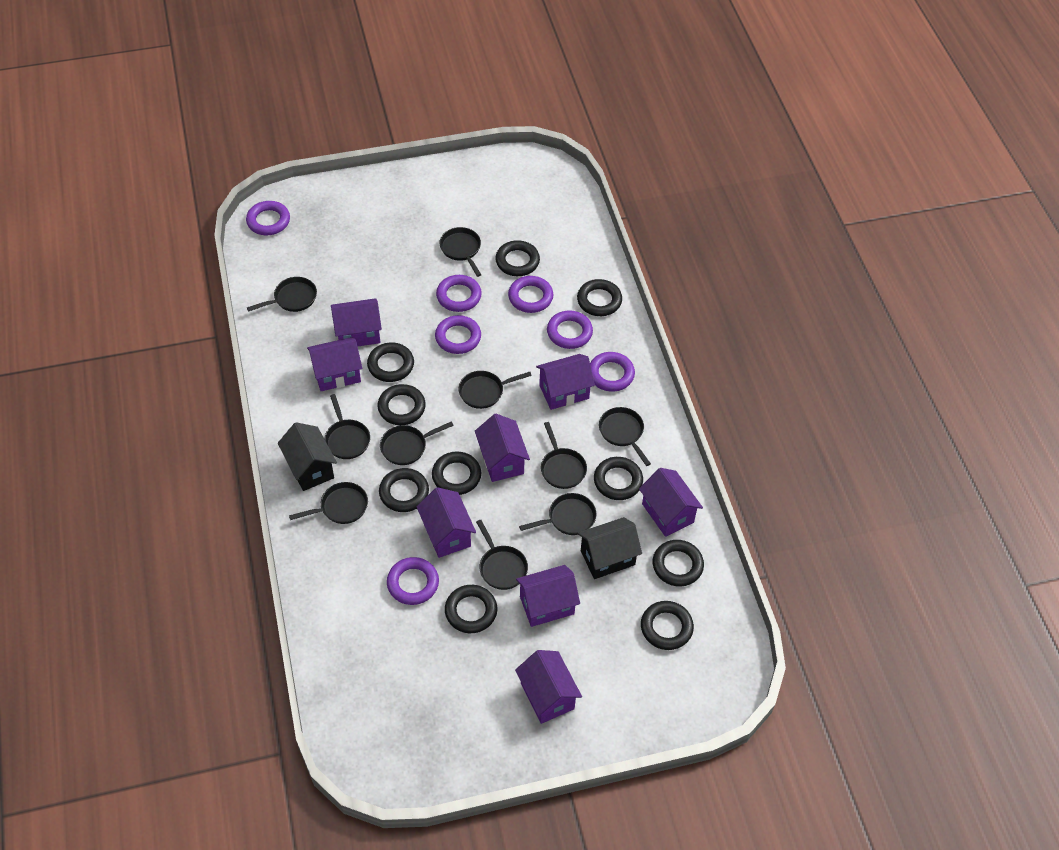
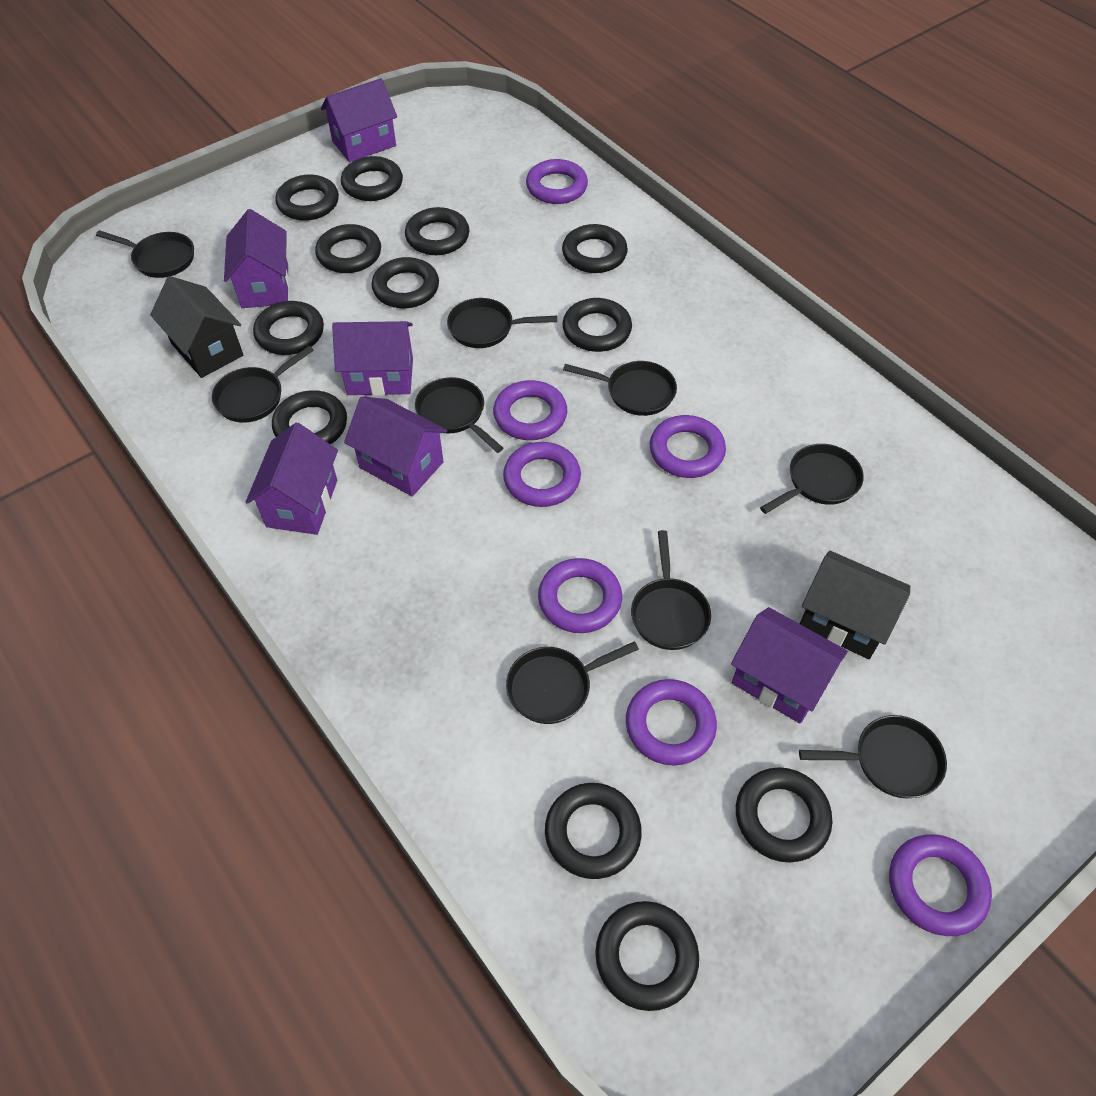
black pan: 10 -> 9
black ring: 10 -> 12
purple house: 8 -> 6

